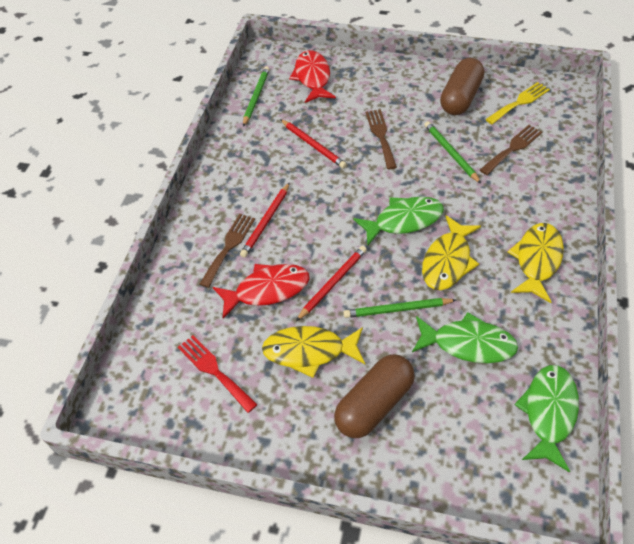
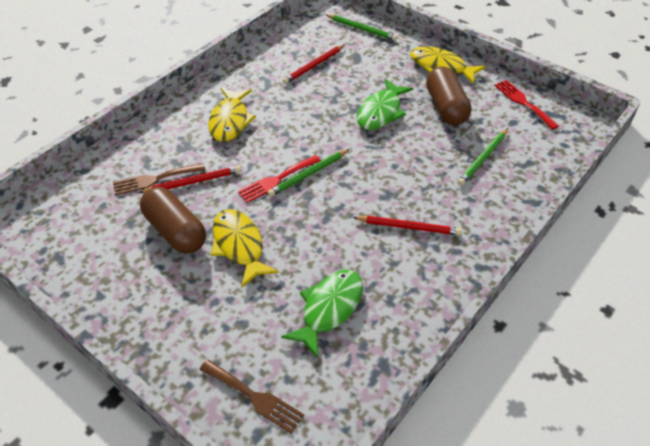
brown fork: 3 -> 2
green fish: 3 -> 2
red fish: 2 -> 0
red fork: 1 -> 2
yellow fork: 1 -> 0

